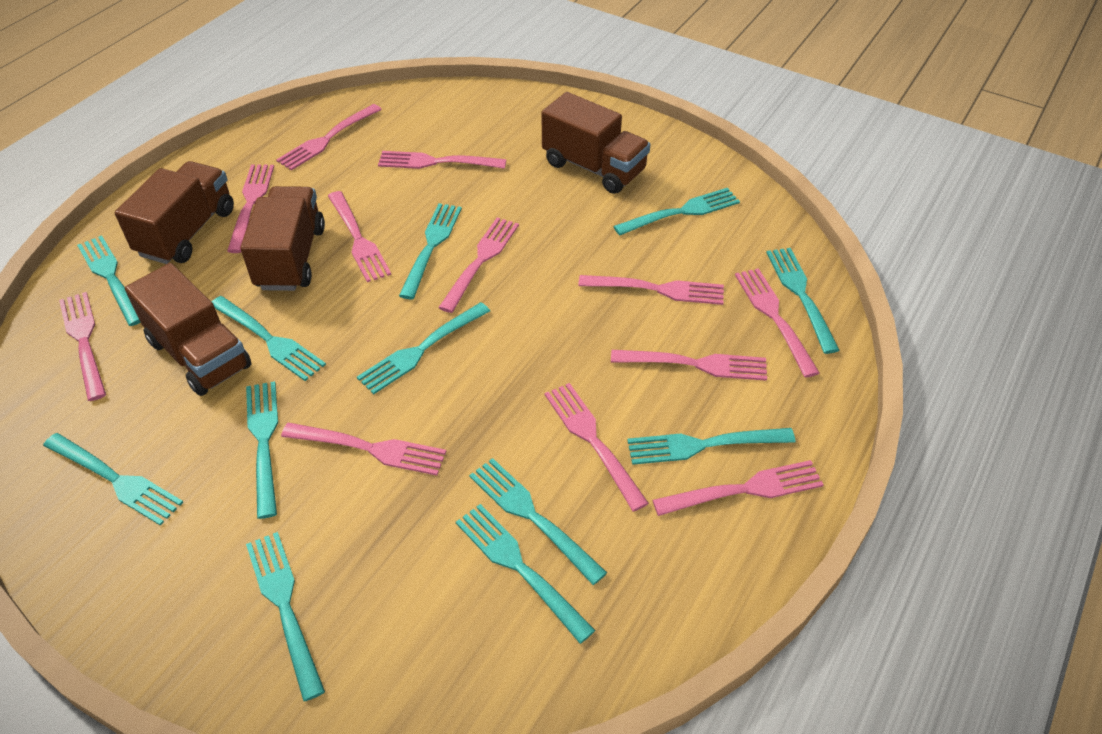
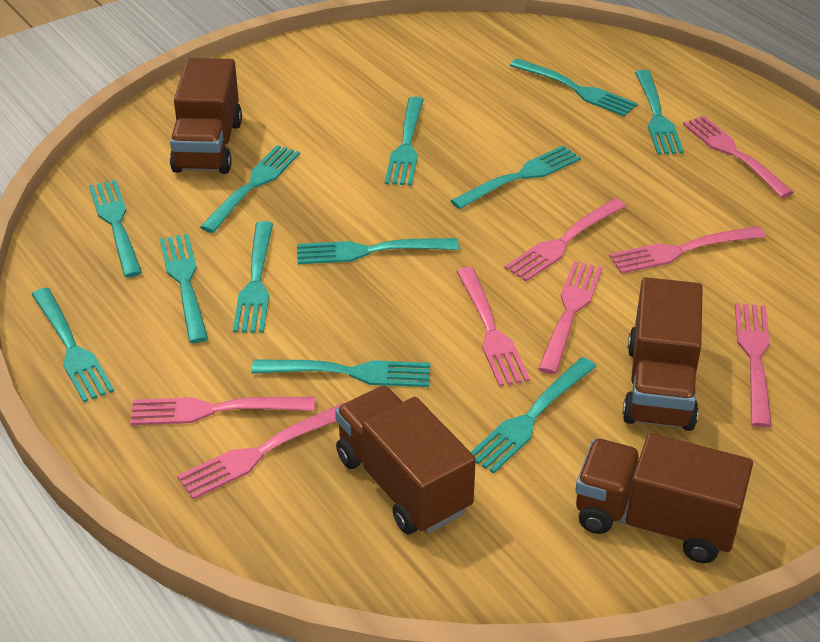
pink fork: 12 -> 8

